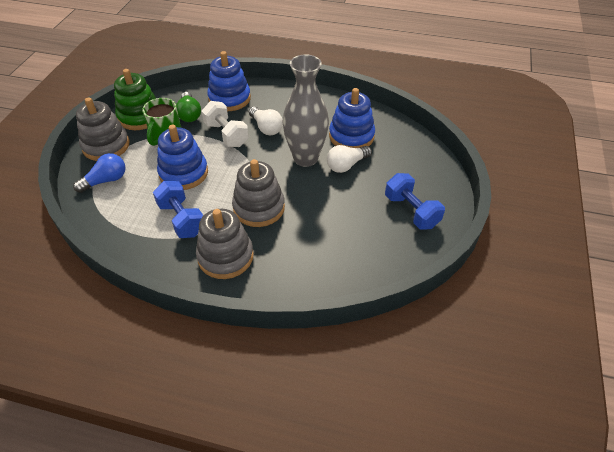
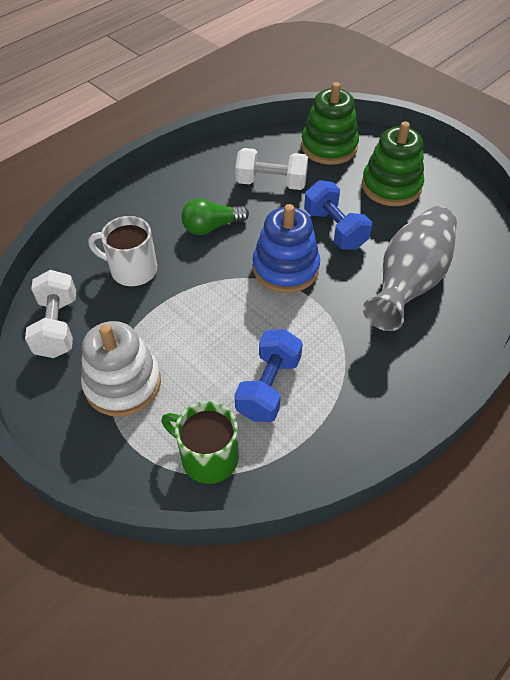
blue light bulb: 1 -> 0
blue stacking toy: 3 -> 1
green stacking toy: 1 -> 2
grey stacking toy: 3 -> 0
white dumbbell: 1 -> 2
white light bulb: 2 -> 0
white mug: 0 -> 1
white stacking toy: 0 -> 1

